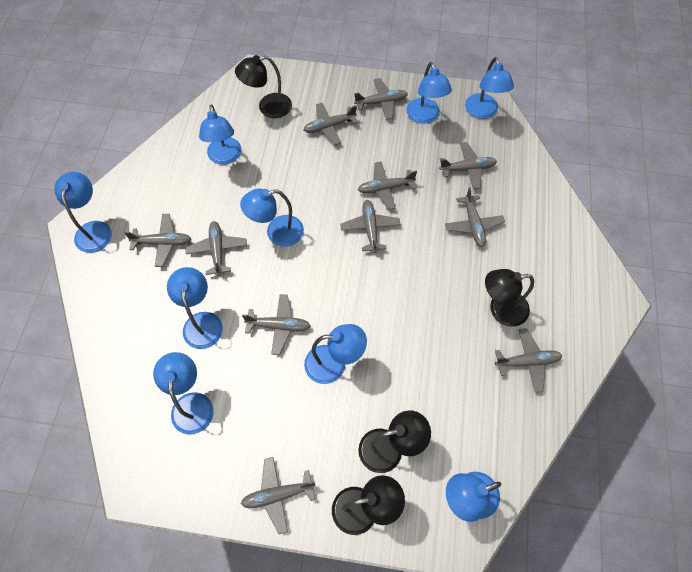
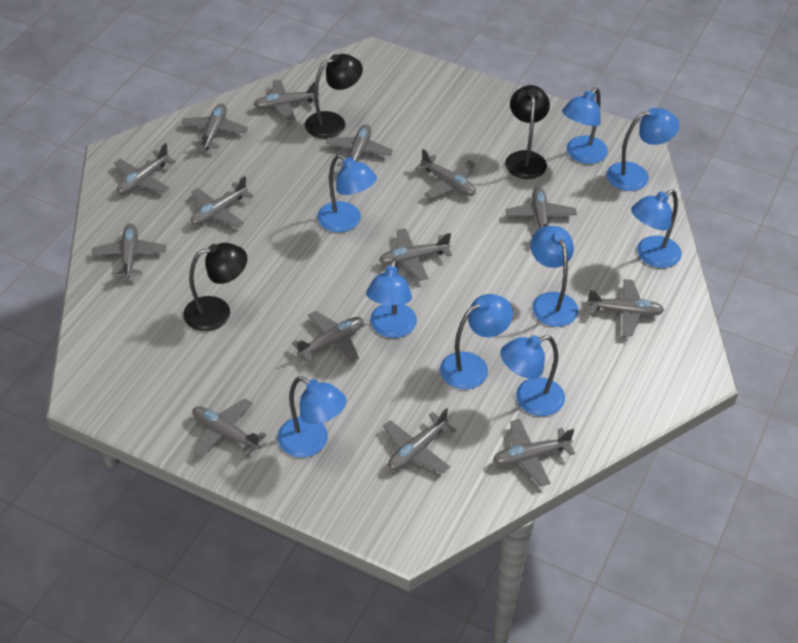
black lamp: 4 -> 3
grey plane: 11 -> 14

